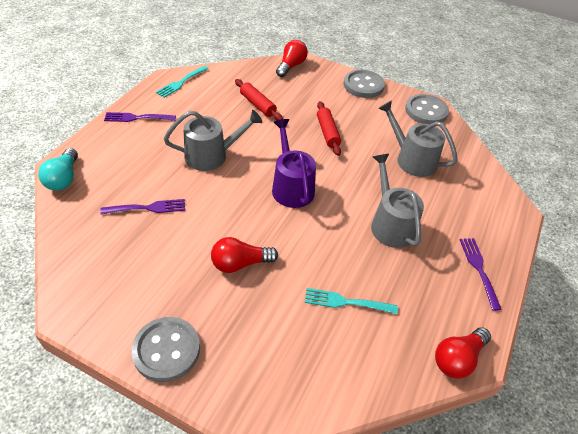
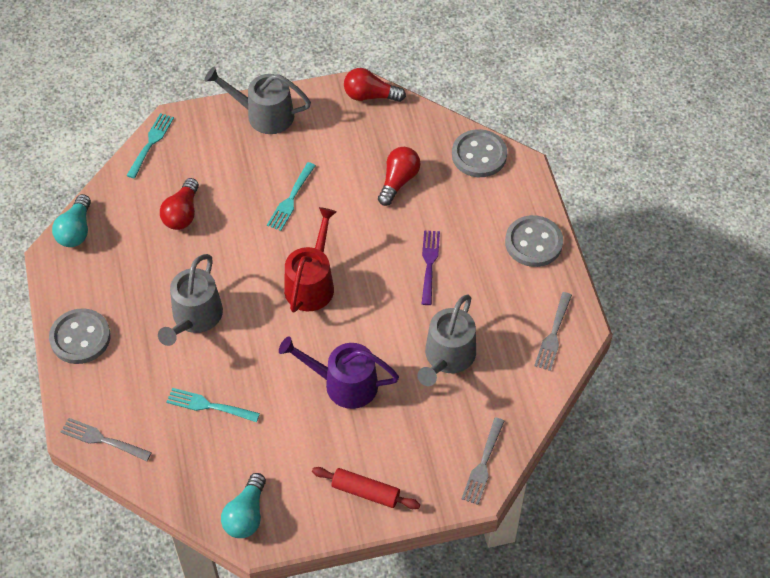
grey fork: 0 -> 3
purple fork: 3 -> 1
red rolling pin: 2 -> 1
red watering can: 0 -> 1
turquoise fork: 2 -> 3
turquoise light bulb: 1 -> 2

